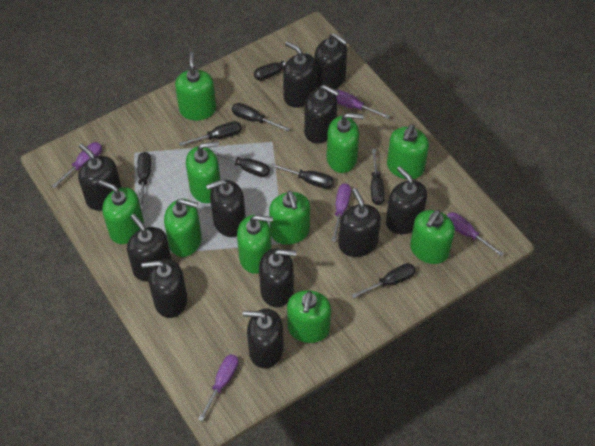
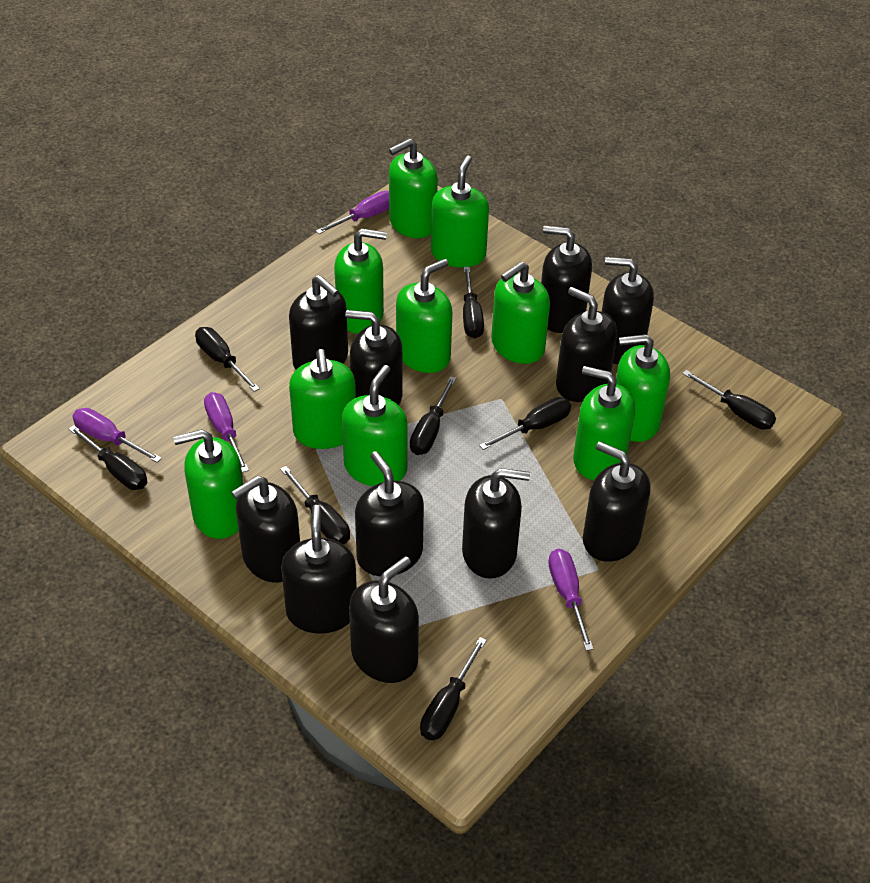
purple screwdriver: 5 -> 4

